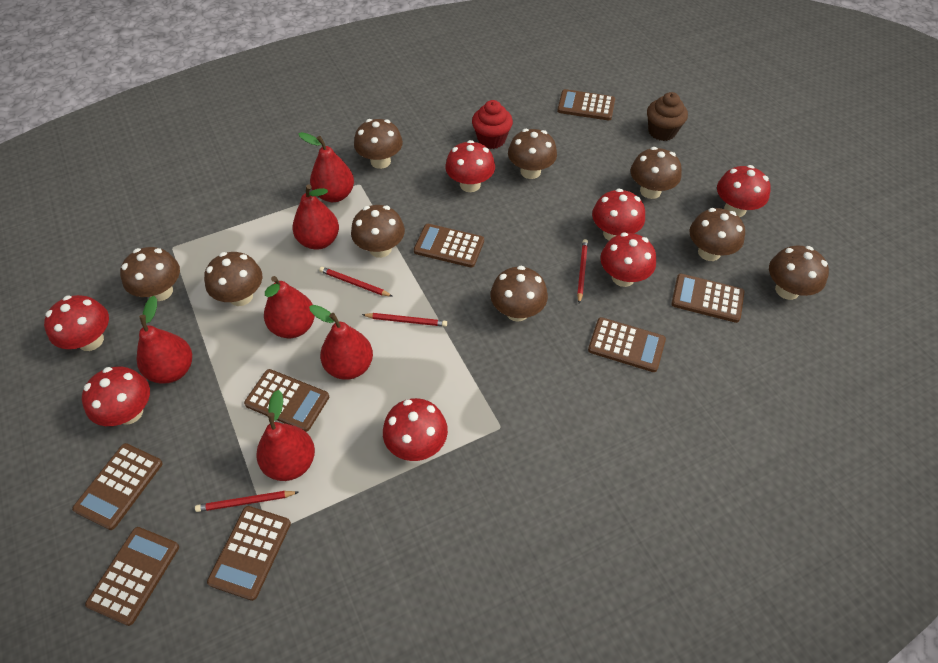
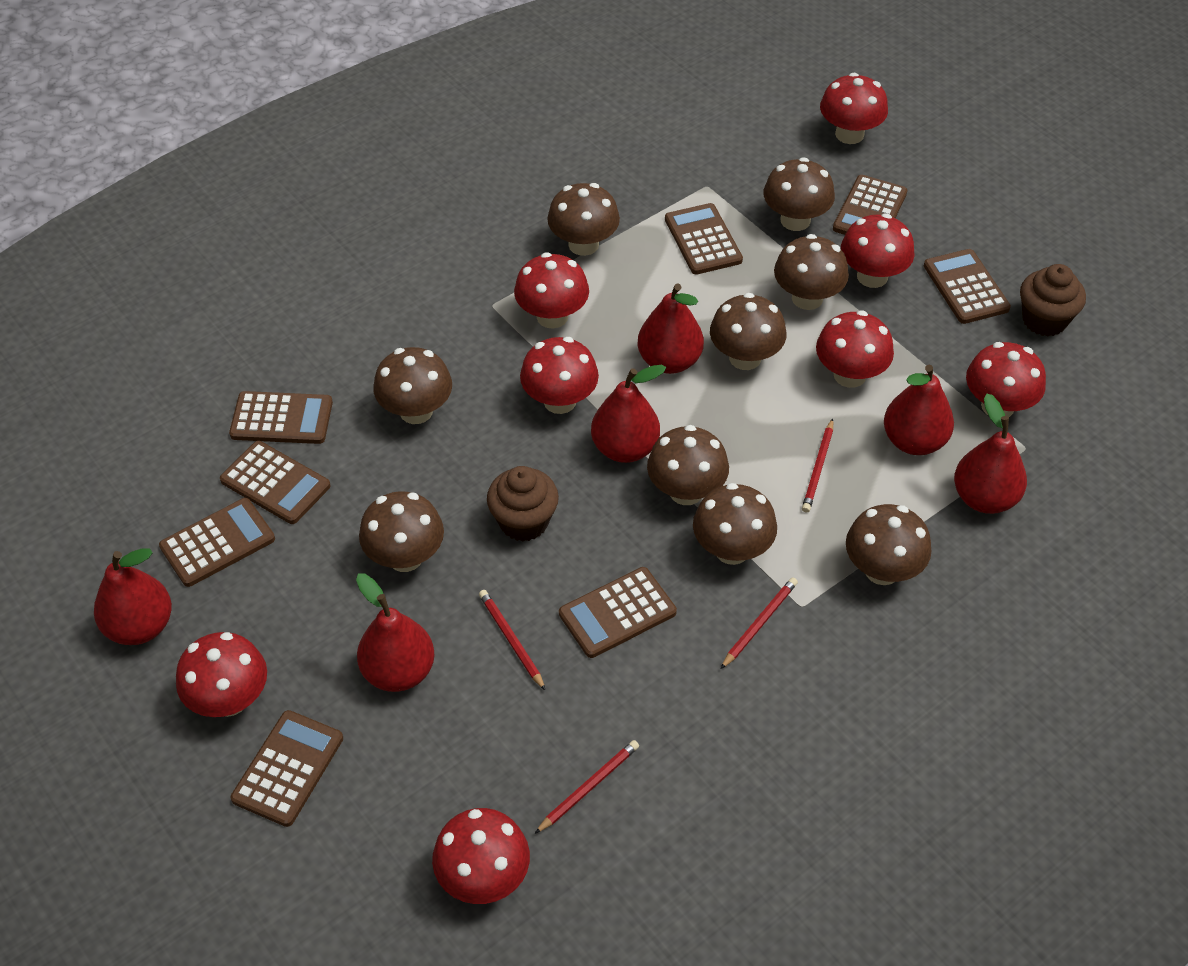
brown cupcake: 1 -> 2
red cupcake: 1 -> 0
red mushroom: 7 -> 8

